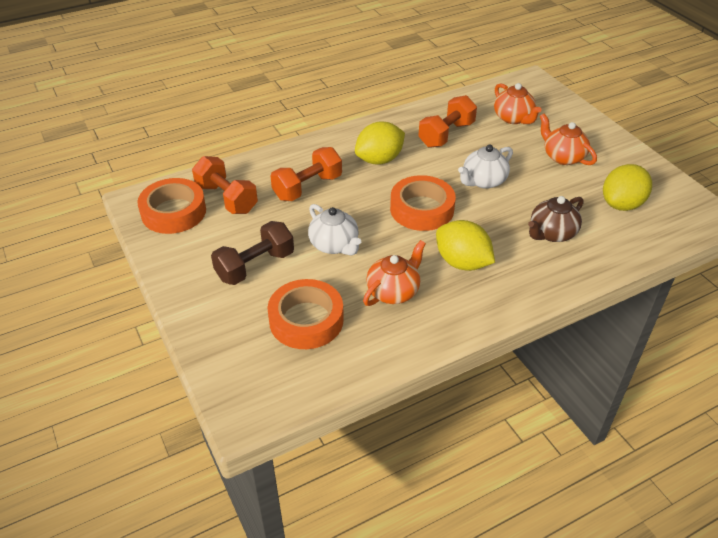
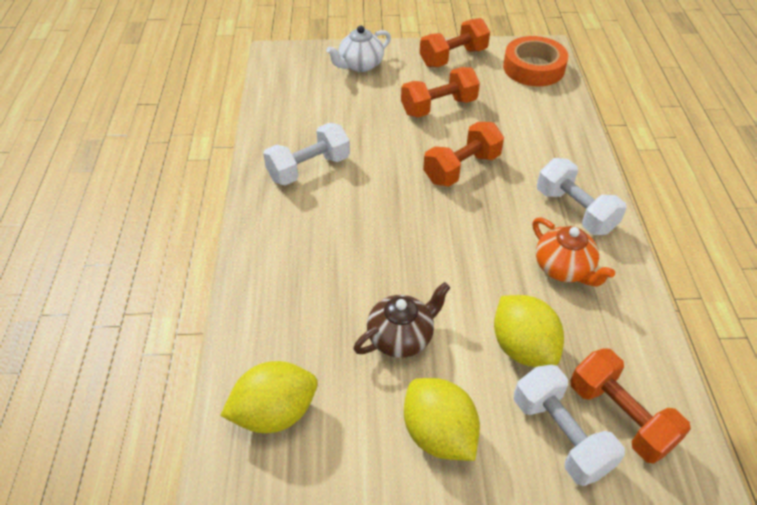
brown dumbbell: 1 -> 0
orange dumbbell: 3 -> 4
orange tape: 3 -> 1
orange teapot: 3 -> 1
white dumbbell: 0 -> 3
white teapot: 2 -> 1

